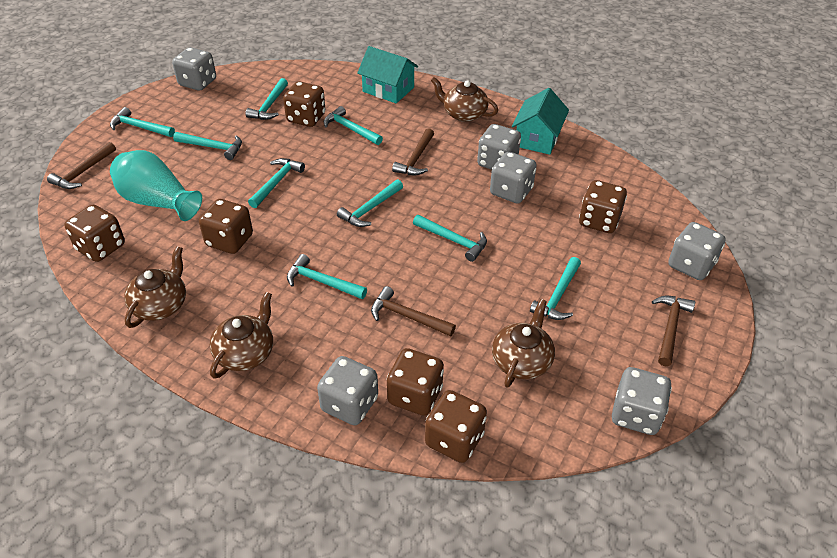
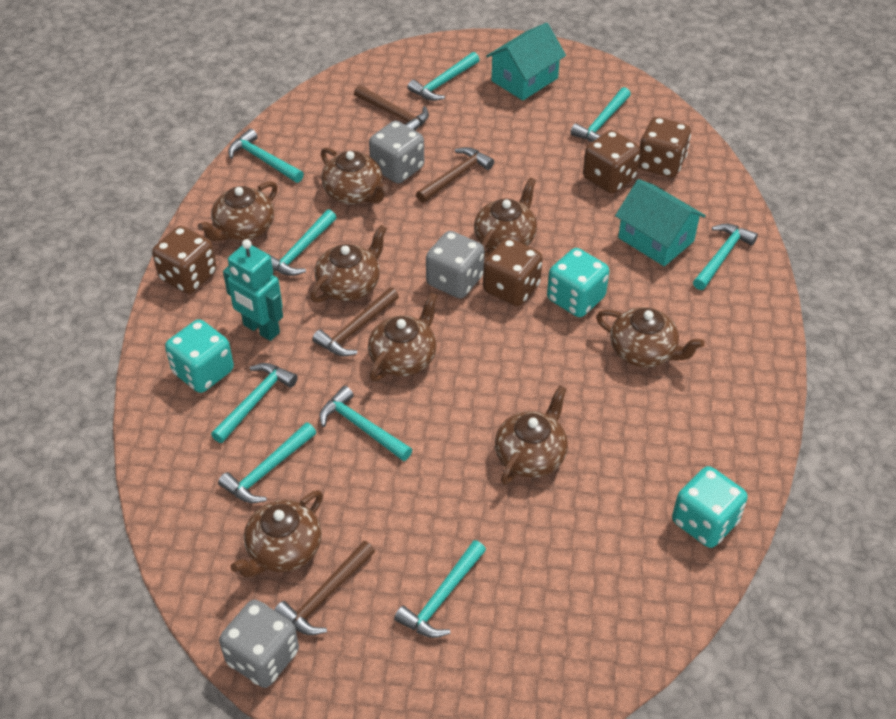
brown dice: 6 -> 4
brown teapot: 4 -> 8
grey dice: 6 -> 3
turquoise dice: 0 -> 3
turquoise robot: 0 -> 1
turquoise vase: 1 -> 0

